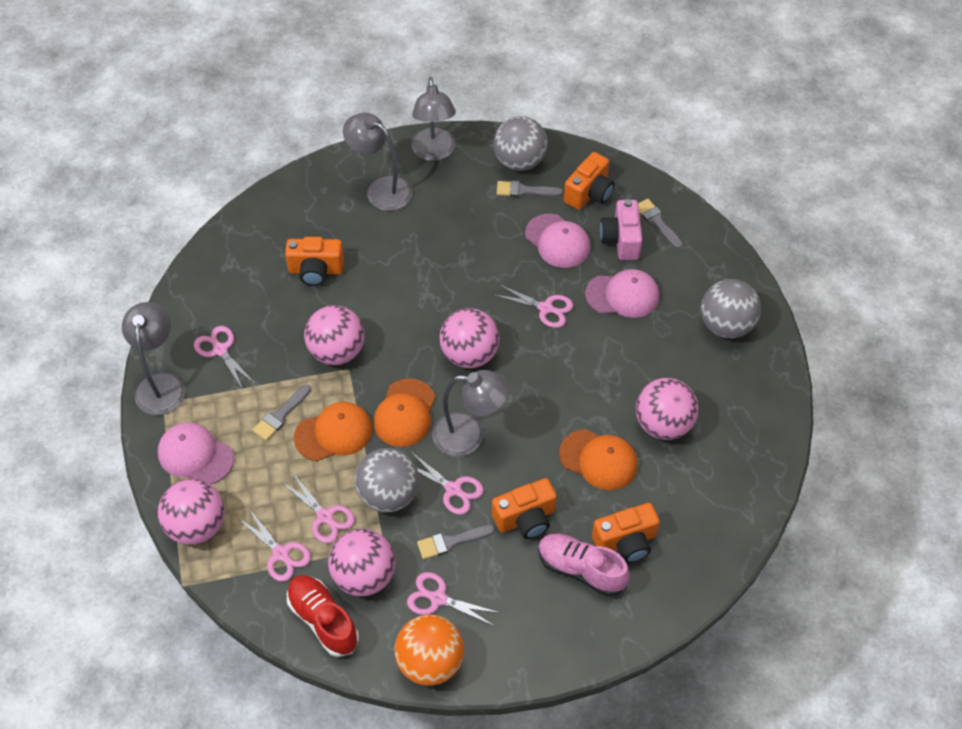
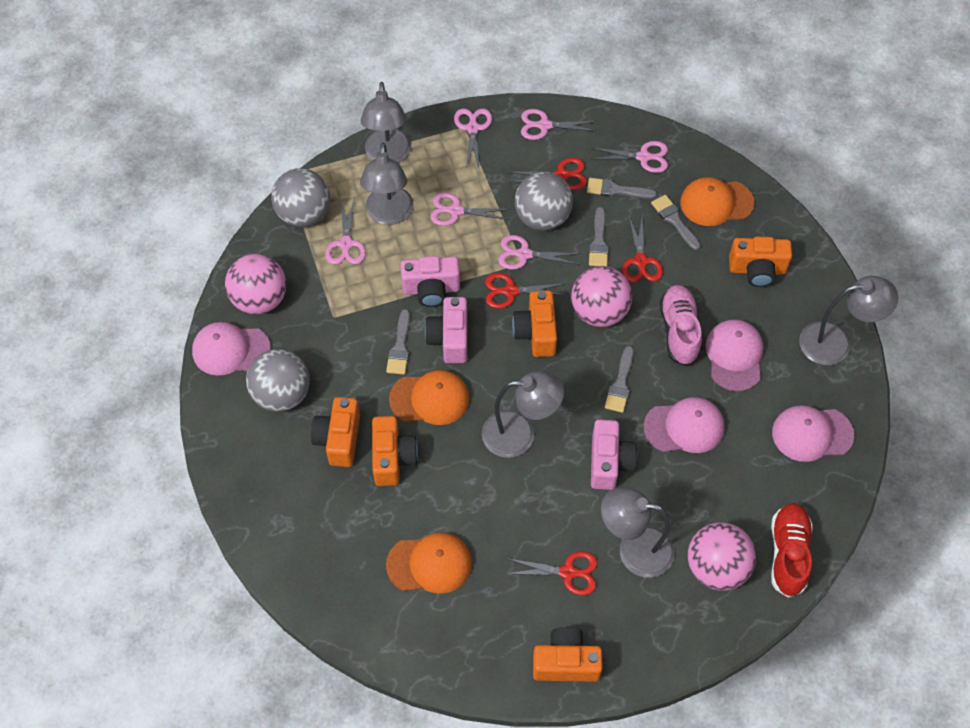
grey brush: 4 -> 5
grey lamp: 4 -> 5
orange ball: 1 -> 0
orange camera: 4 -> 5
pink ball: 5 -> 3
pink camera: 1 -> 3
pink cap: 3 -> 4
red scissors: 0 -> 4

